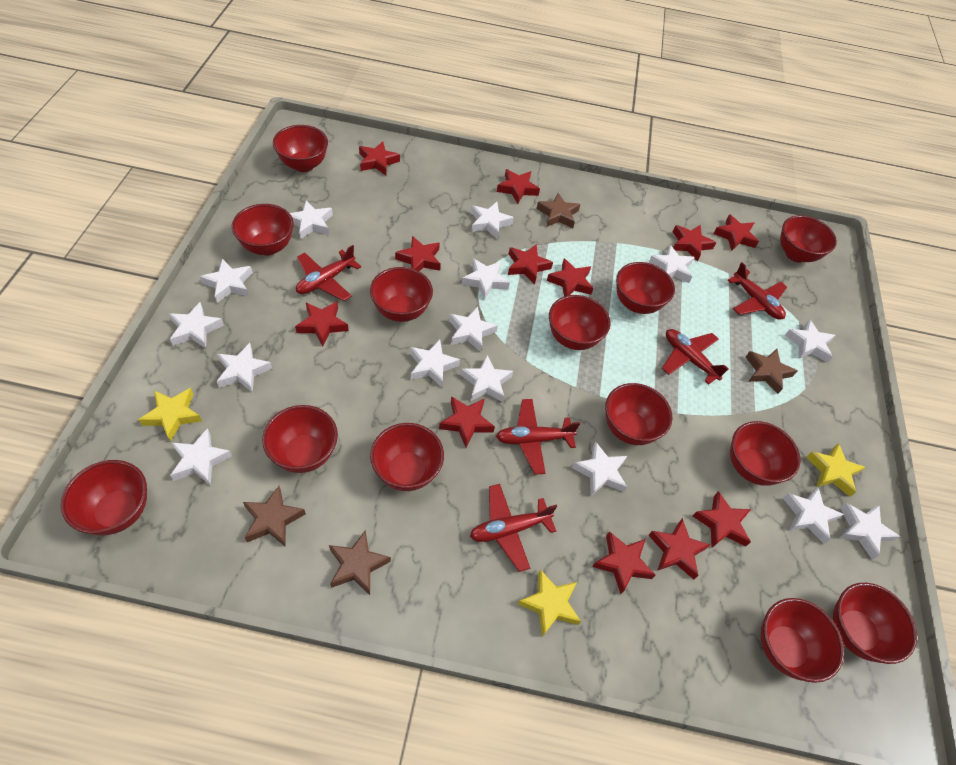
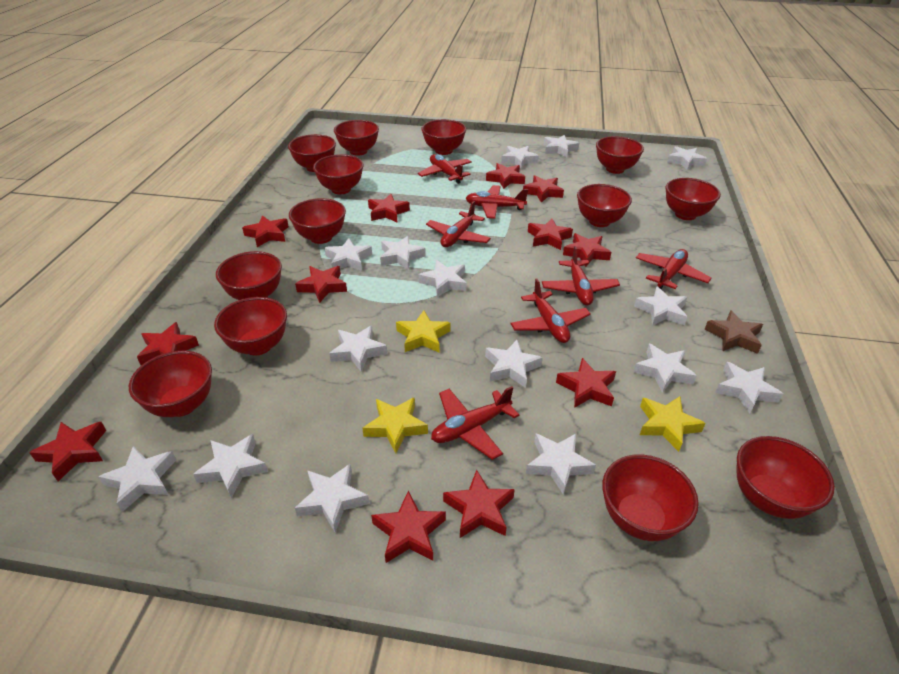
brown star: 4 -> 1
red plane: 5 -> 7

